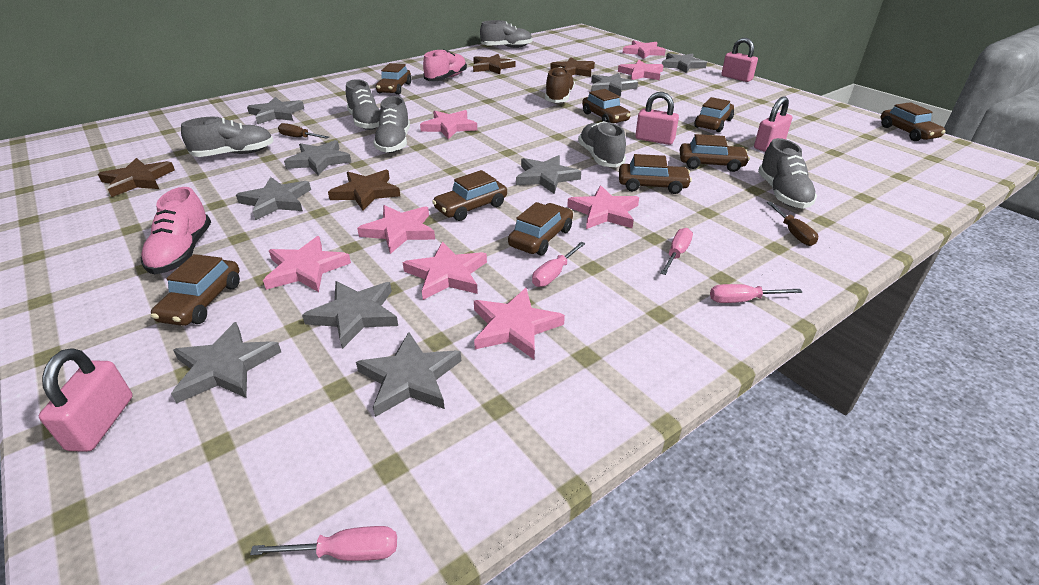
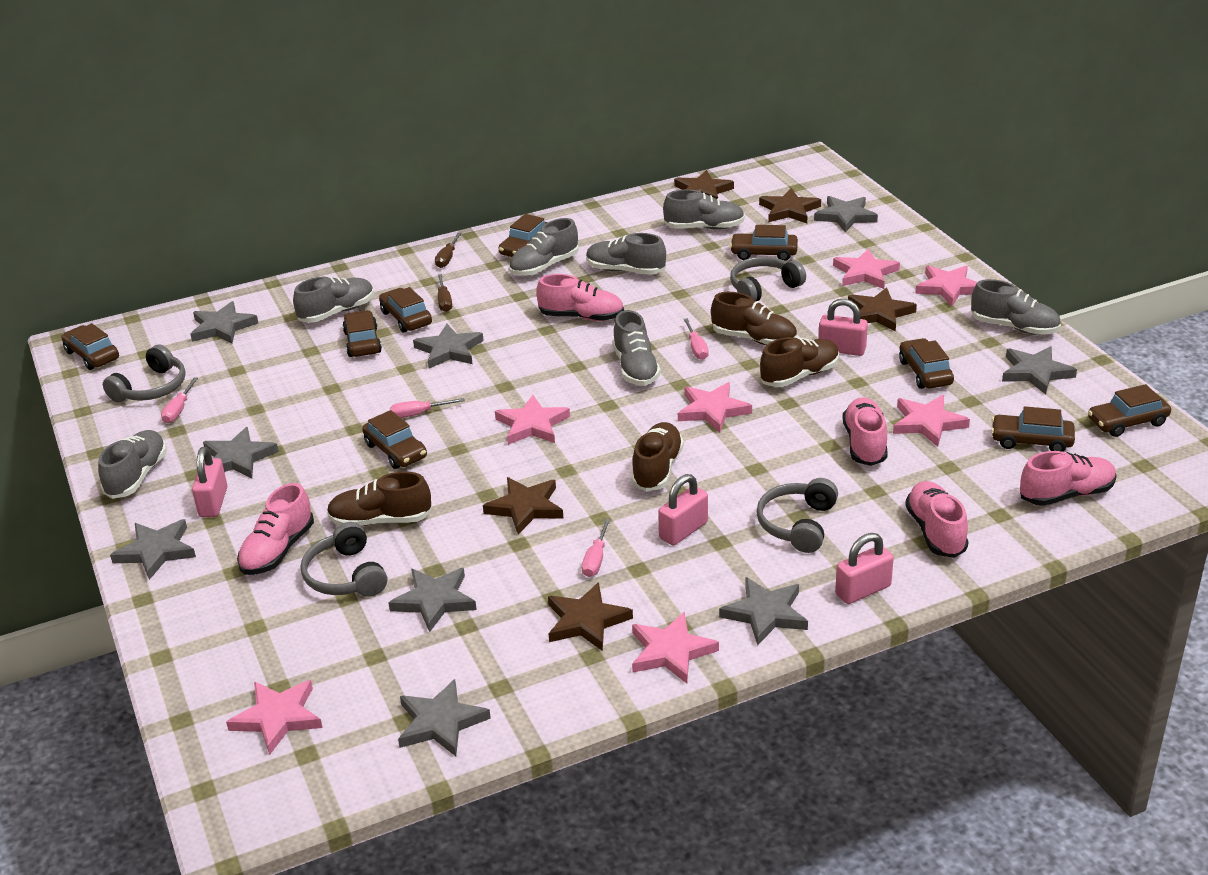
brown shoe: 1 -> 4
brown star: 4 -> 5
grey headphones: 0 -> 4
grey shoe: 6 -> 7
pink shoe: 2 -> 5
pink star: 8 -> 7

